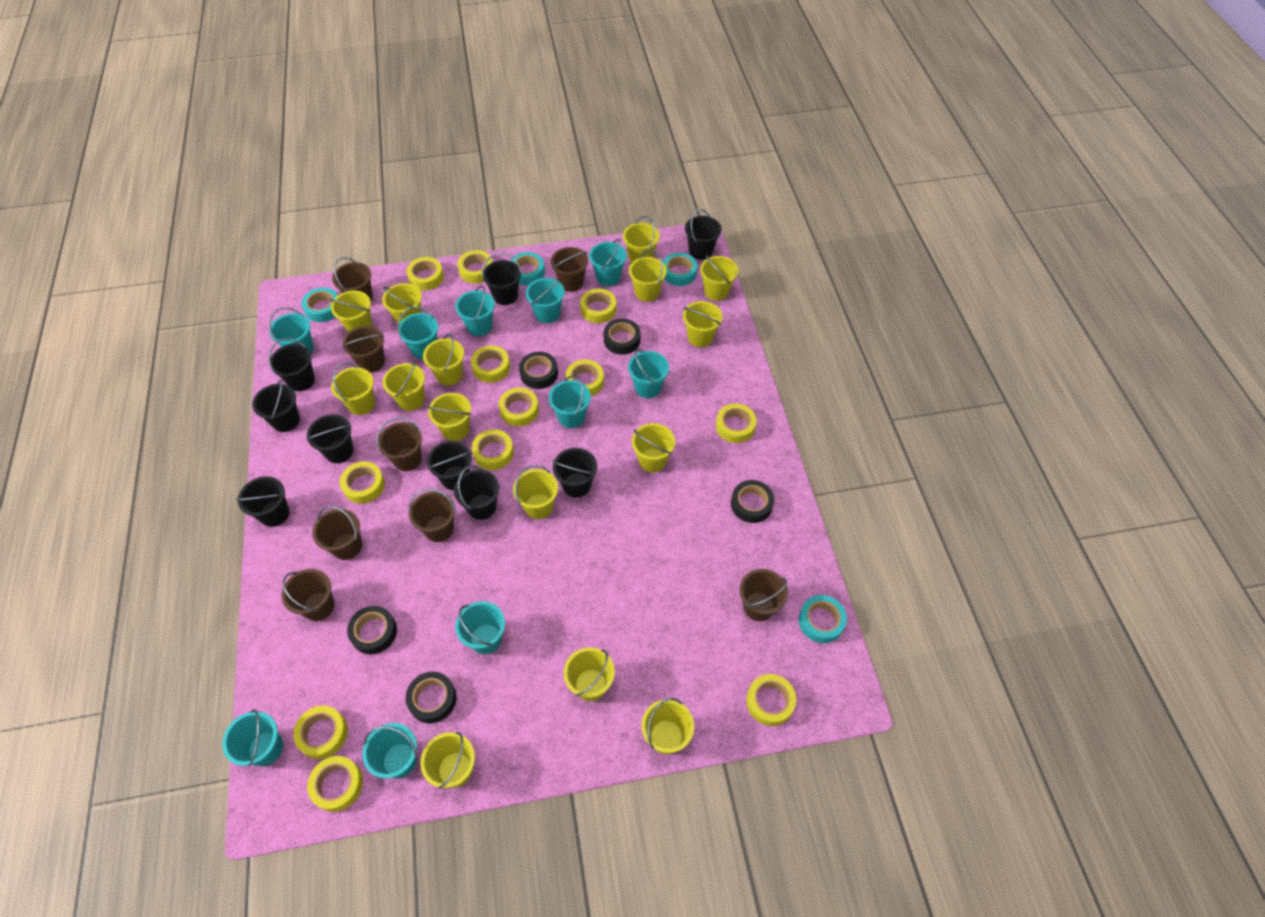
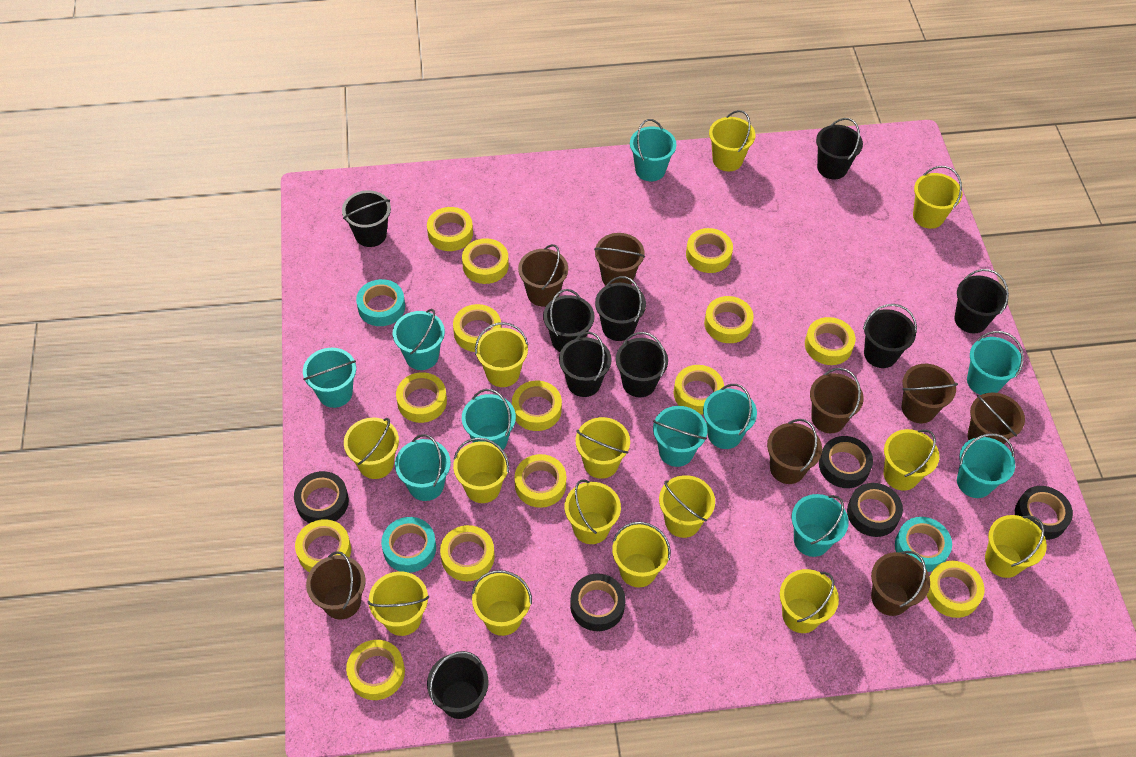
turquoise tape: 4 -> 3
yellow bucket: 15 -> 14
yellow tape: 12 -> 14

